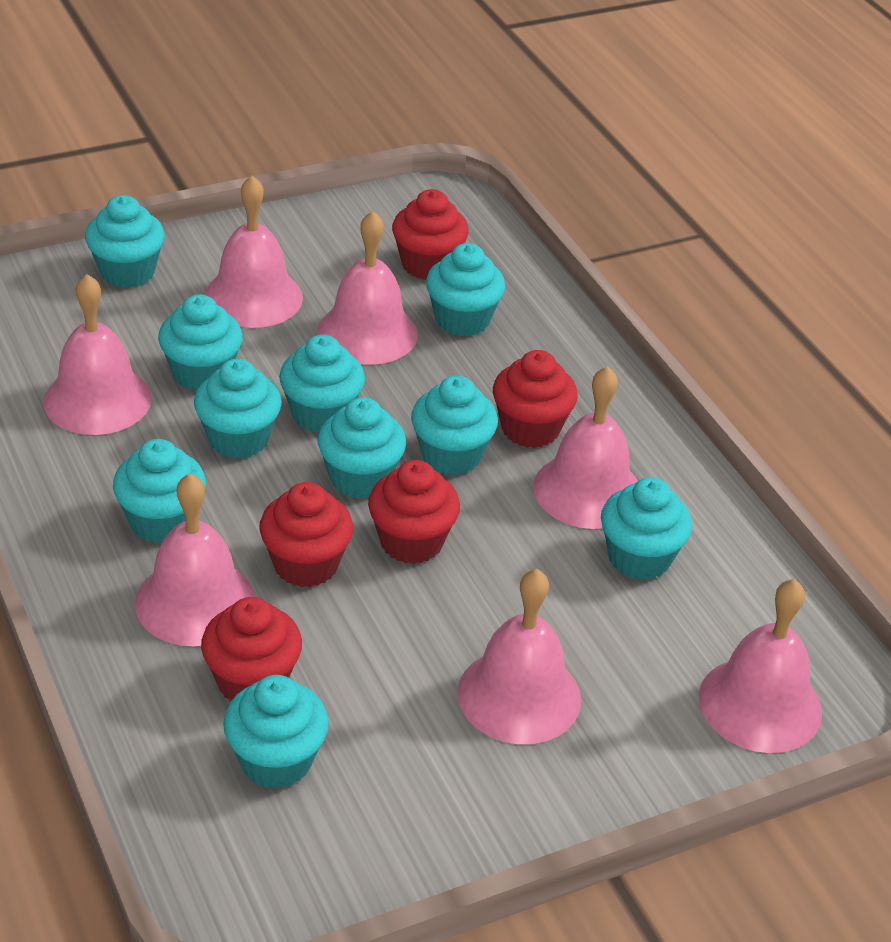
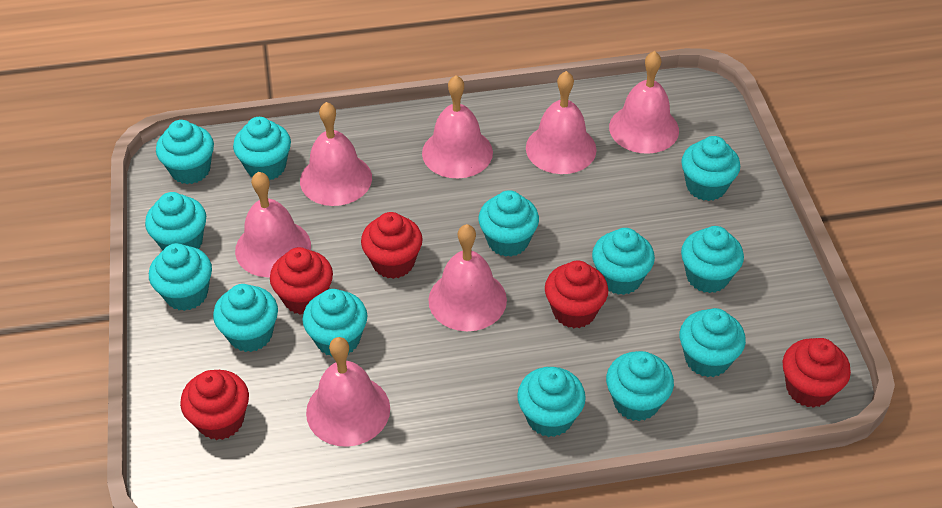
turquoise cupcake: 10 -> 13

